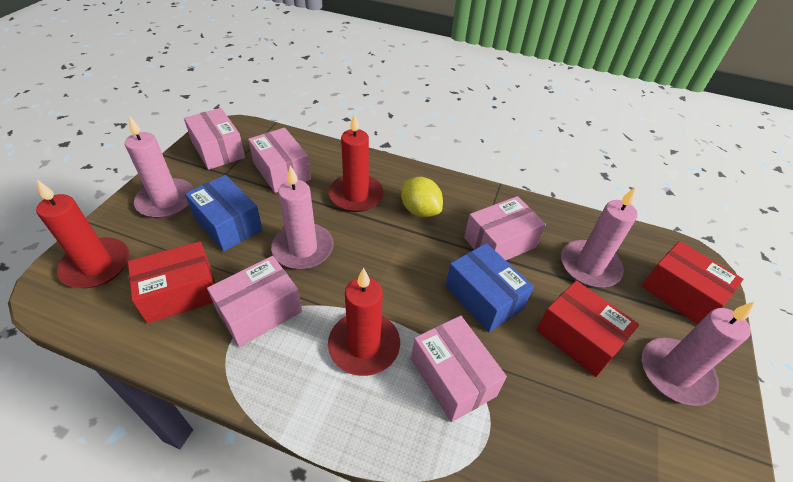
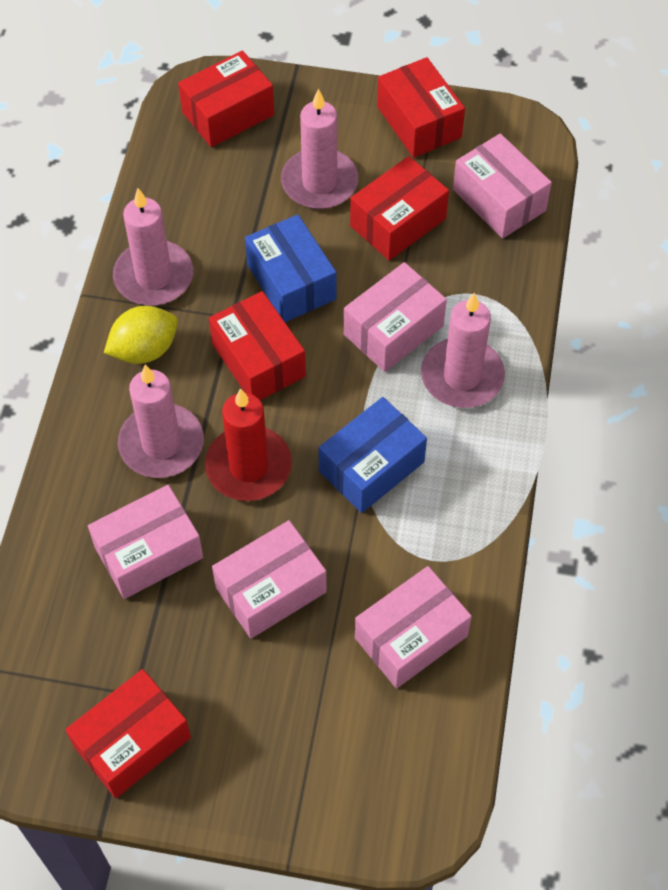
red box: 3 -> 5
red candle: 3 -> 1

